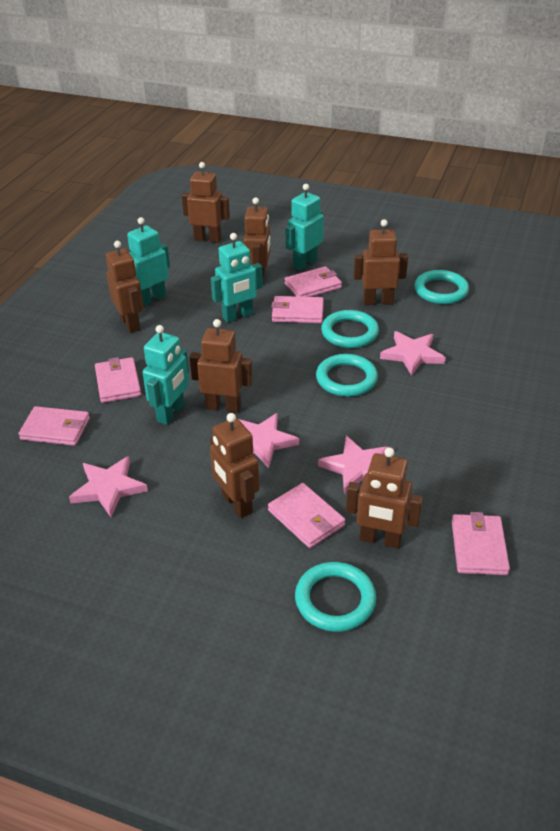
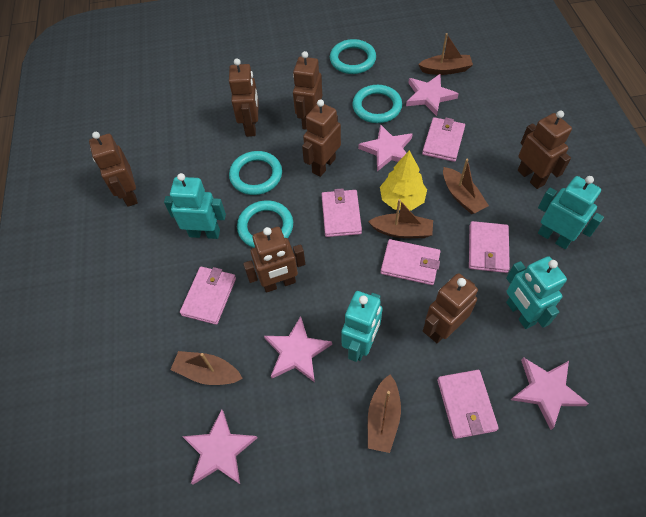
brown boat: 0 -> 5
pink star: 4 -> 5
yellow tree: 0 -> 1

